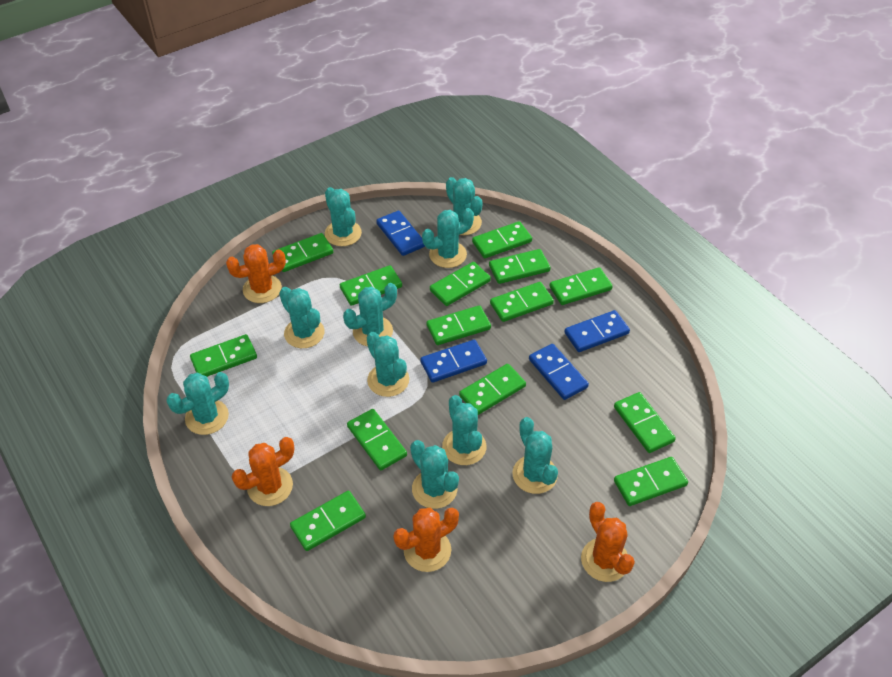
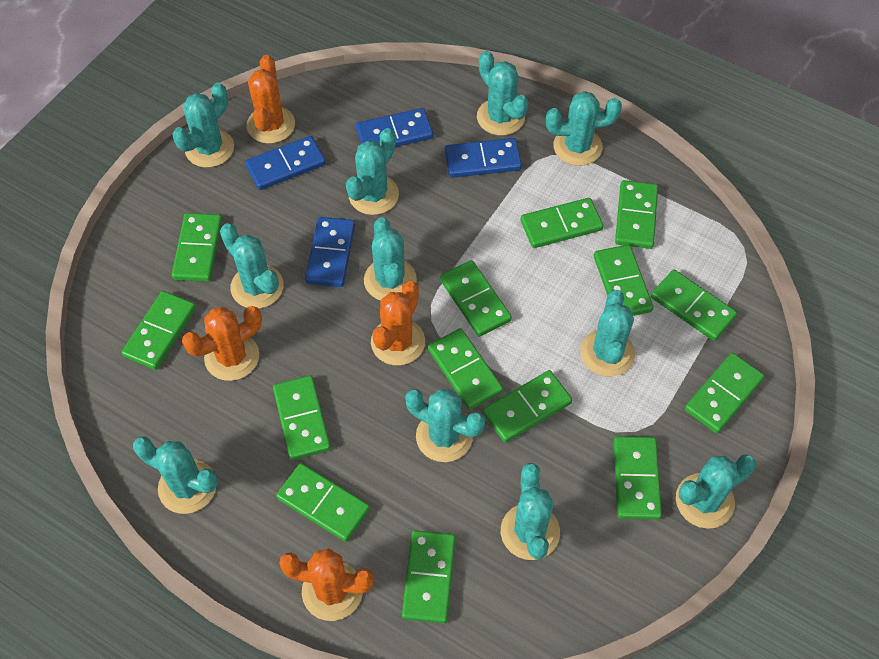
turquoise cactus: 10 -> 11

